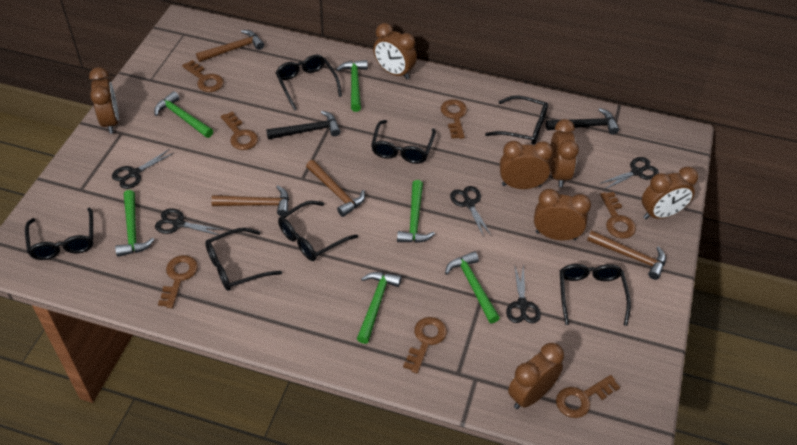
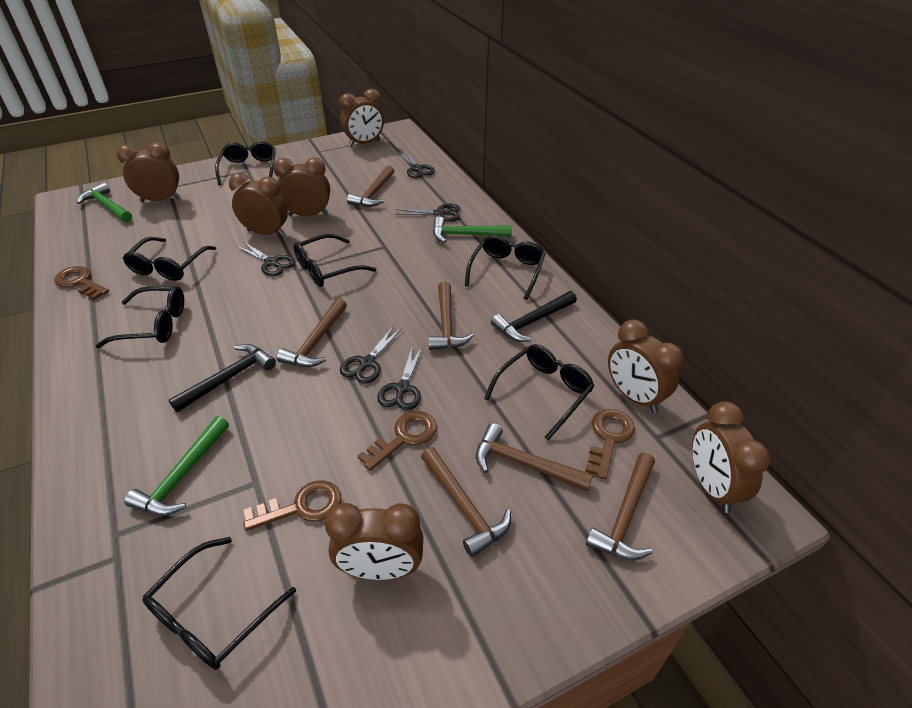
brown hammer: 4 -> 6
brown key: 7 -> 4
green hammer: 6 -> 3

